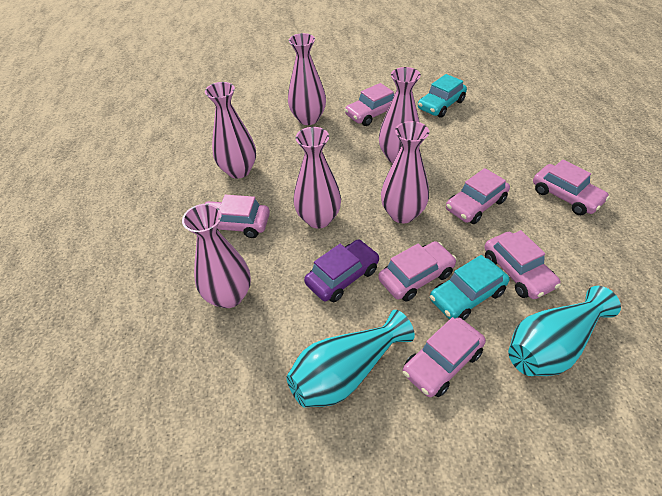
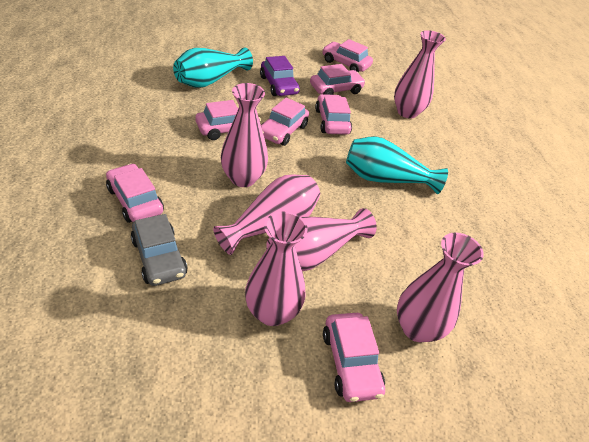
grey car: 0 -> 1
turquoise car: 2 -> 0

